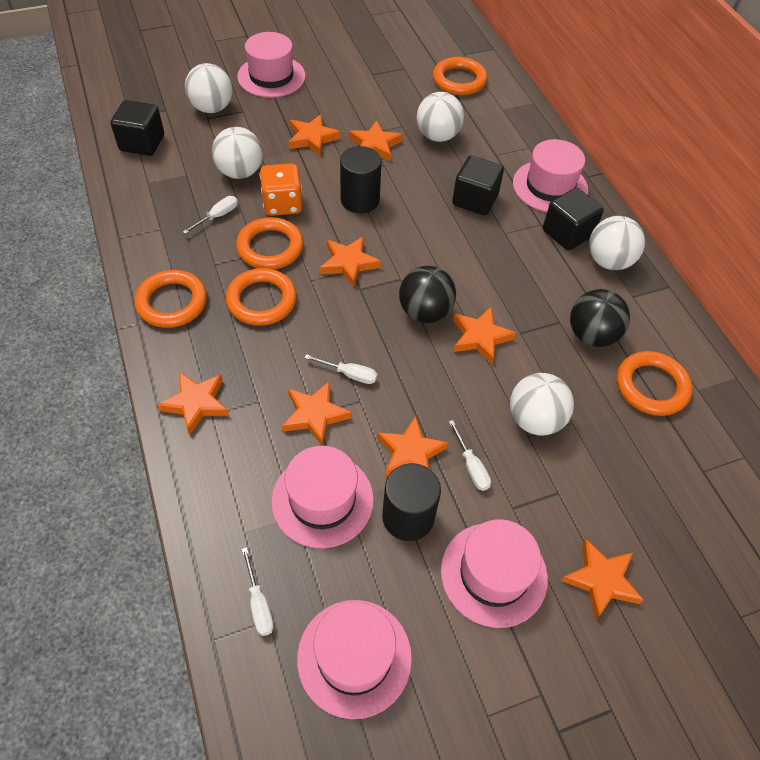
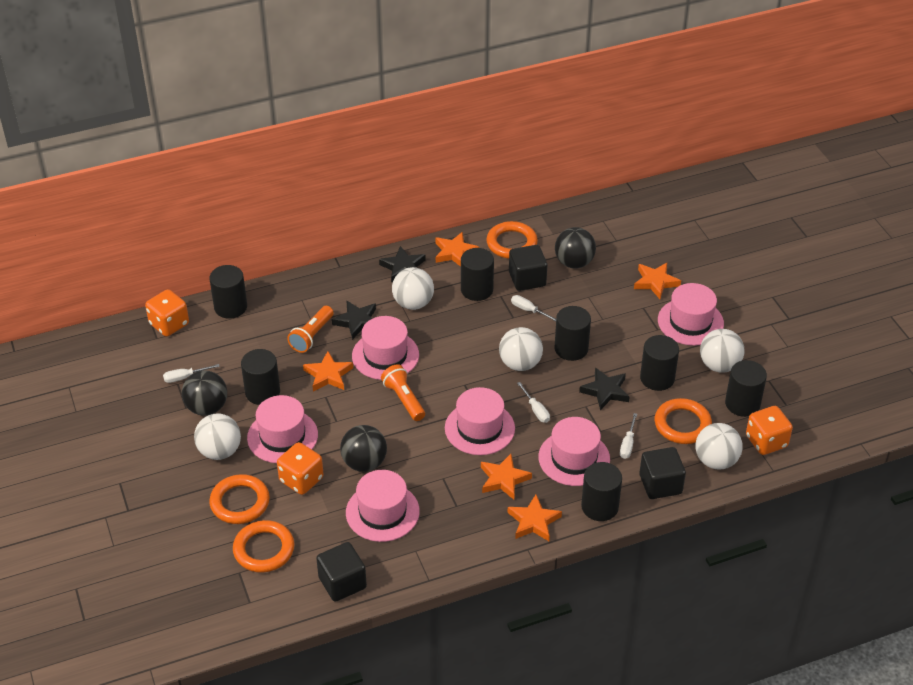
black ball: 2 -> 3
black cylinder: 2 -> 7
black star: 0 -> 3
orange dice: 1 -> 3
orange flashlight: 0 -> 2
orange ring: 5 -> 4
orange star: 8 -> 5
pink hat: 5 -> 6

